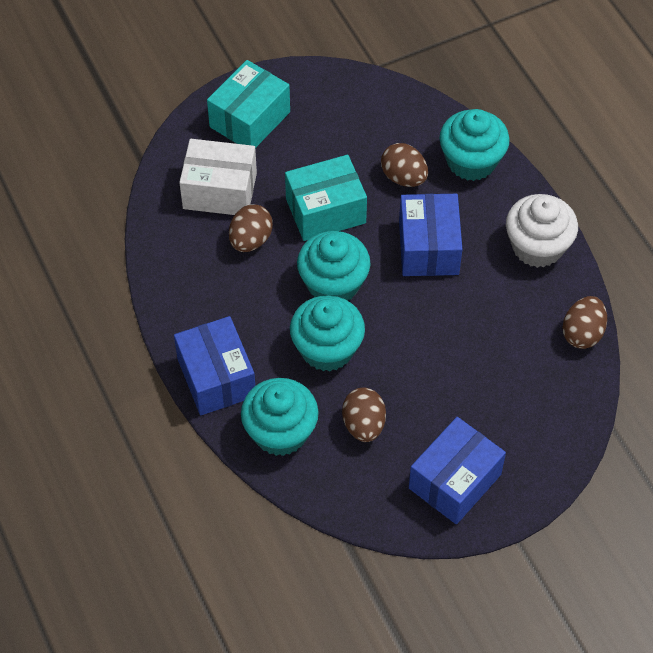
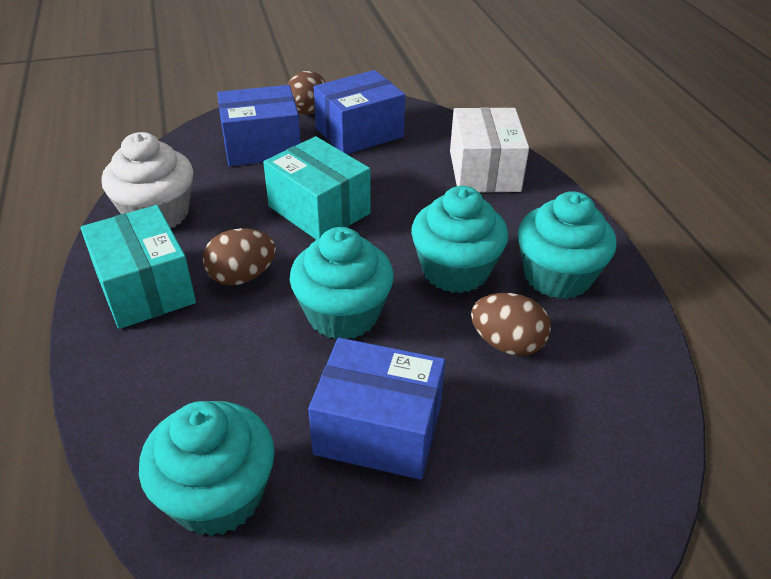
brown egg: 4 -> 3

